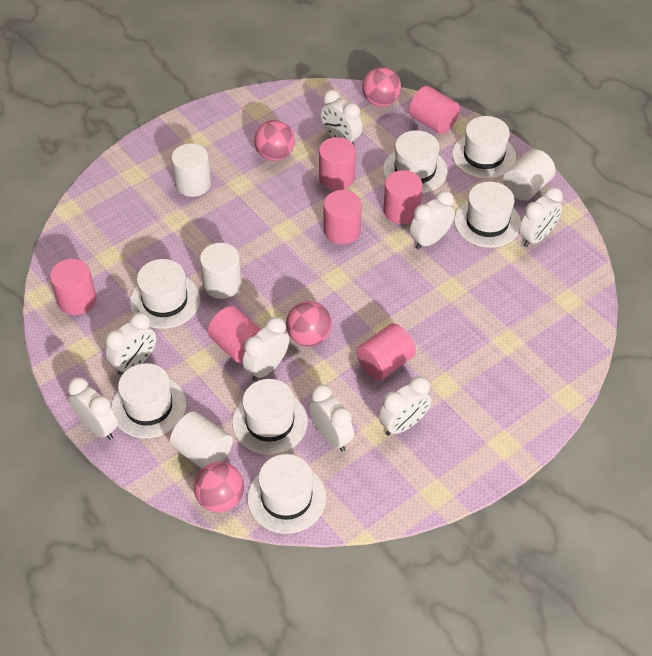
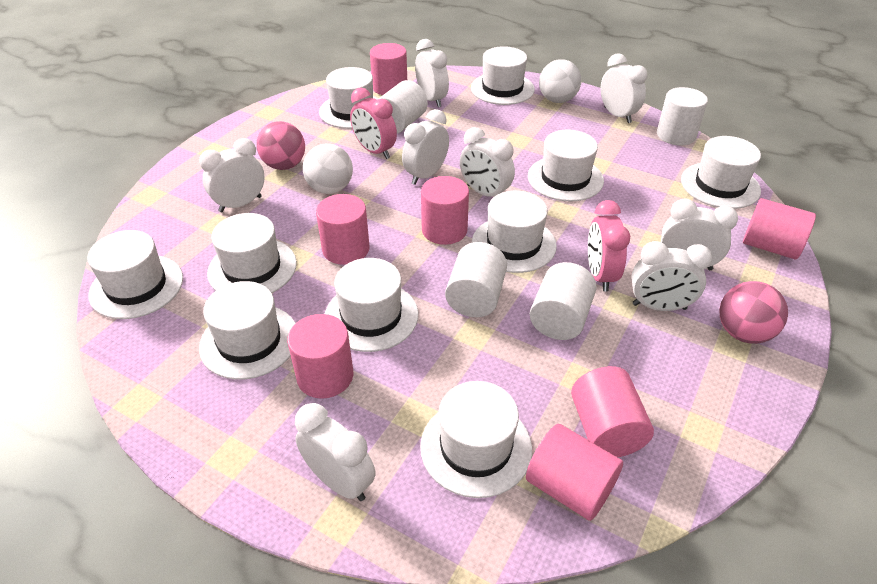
pink ball: 4 -> 2
pink clock: 0 -> 2
white ball: 0 -> 2
white hat: 7 -> 10

